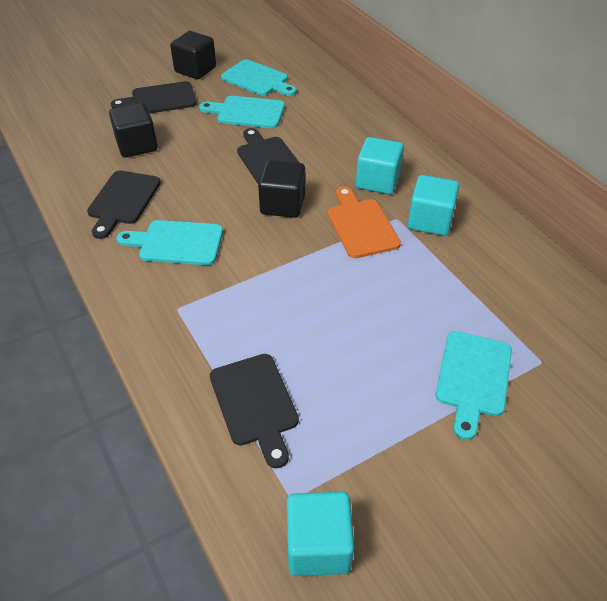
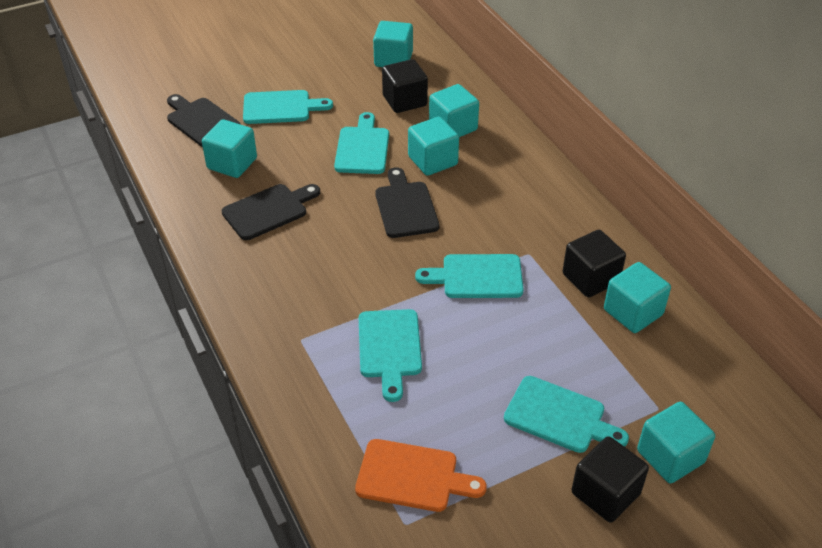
black cutting board: 4 -> 3
turquoise cube: 3 -> 6
turquoise cutting board: 4 -> 5

